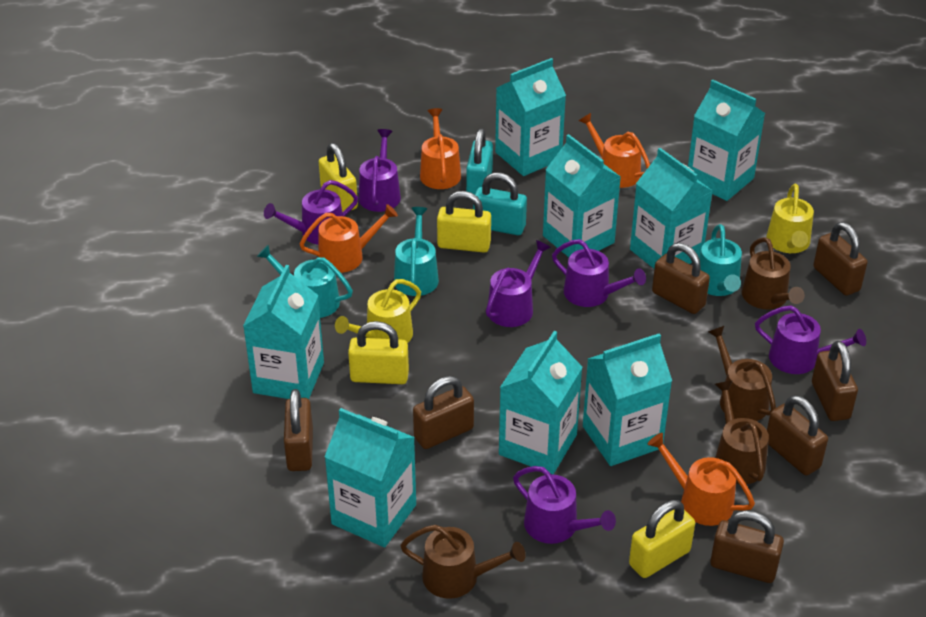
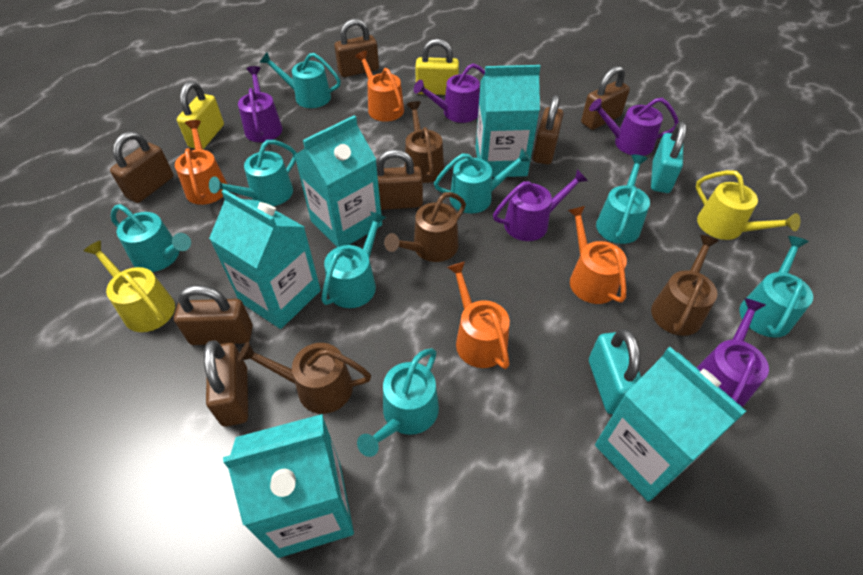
purple watering can: 6 -> 5
turquoise carton: 8 -> 5
turquoise watering can: 3 -> 8
yellow padlock: 4 -> 2

